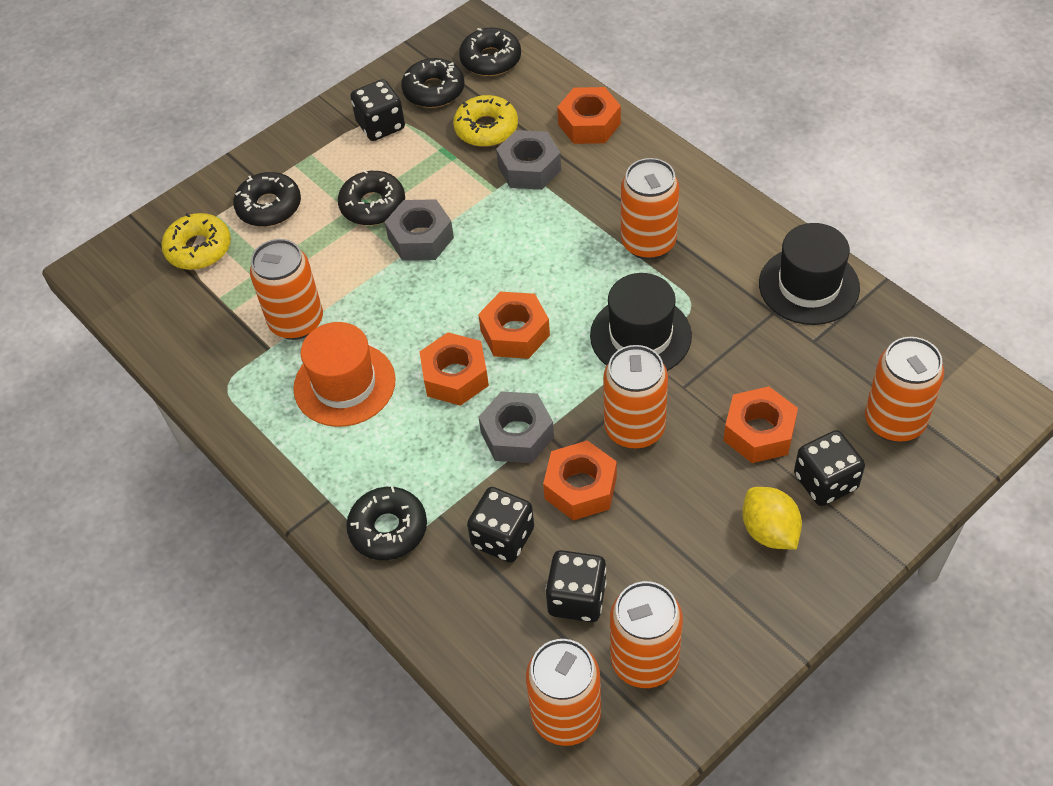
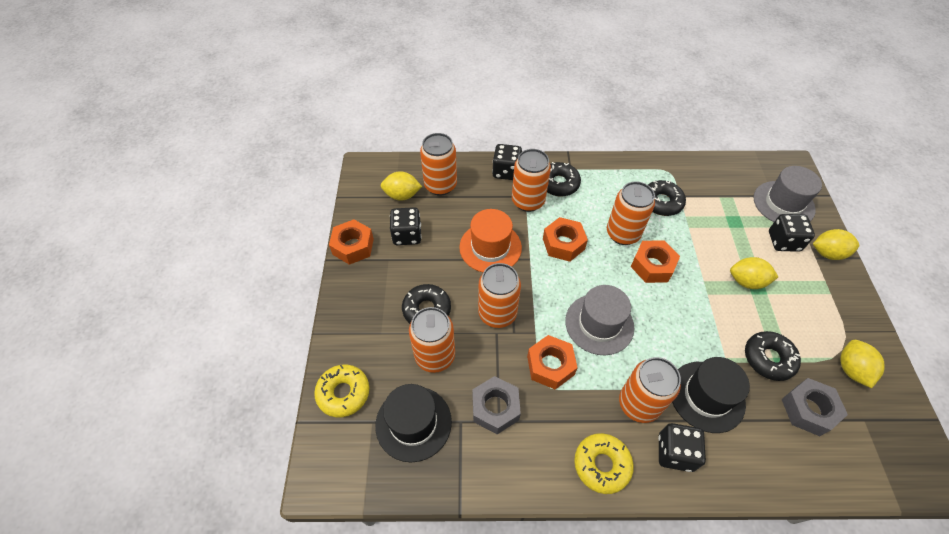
black donut: 5 -> 4
grey hat: 0 -> 2
grey nut: 3 -> 2
orange nut: 5 -> 4
yellow lemon: 1 -> 4

